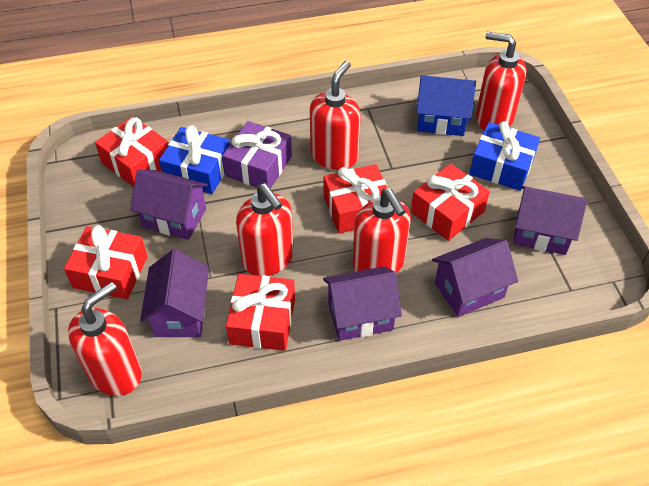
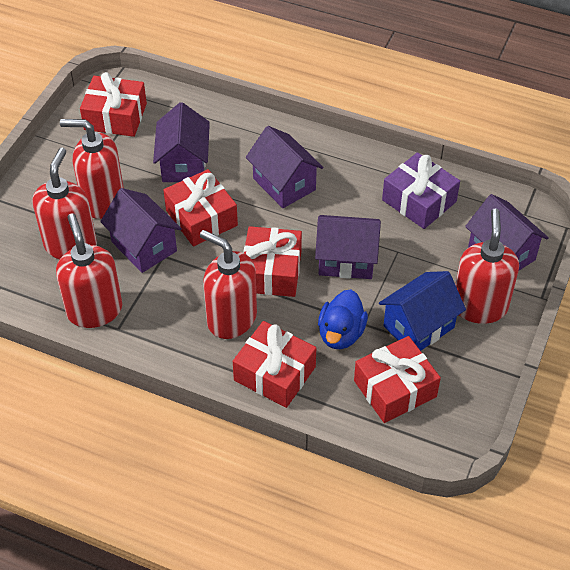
blue duck: 0 -> 1
blue gift: 2 -> 0

